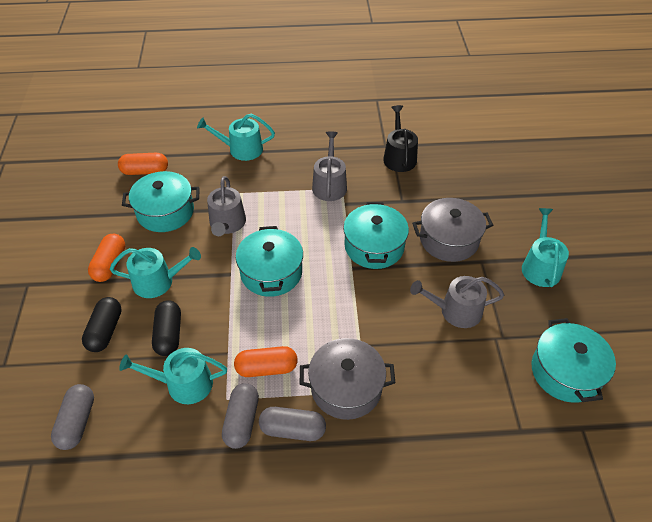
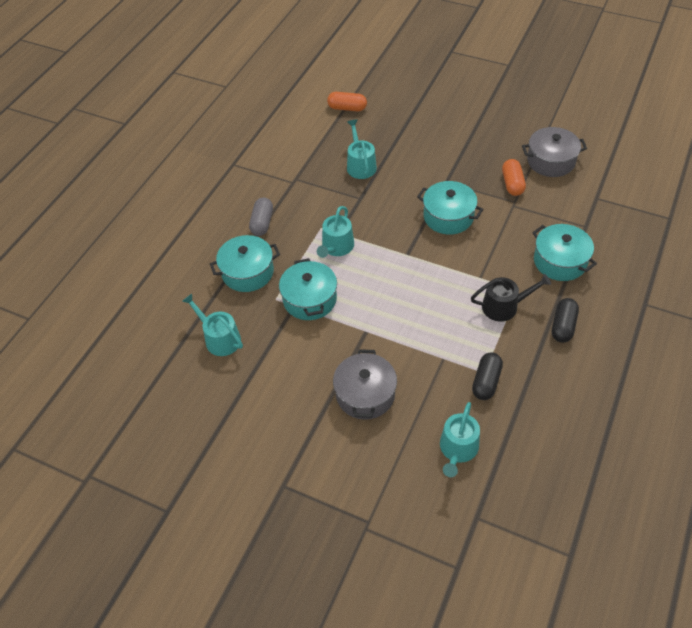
grey capsule: 3 -> 1
grey watering can: 3 -> 0
orange capsule: 3 -> 2

